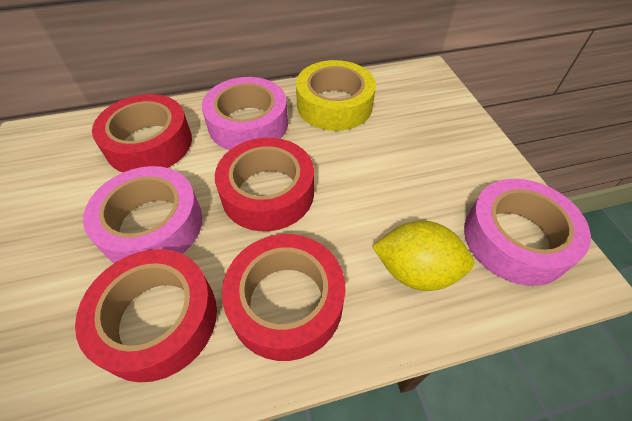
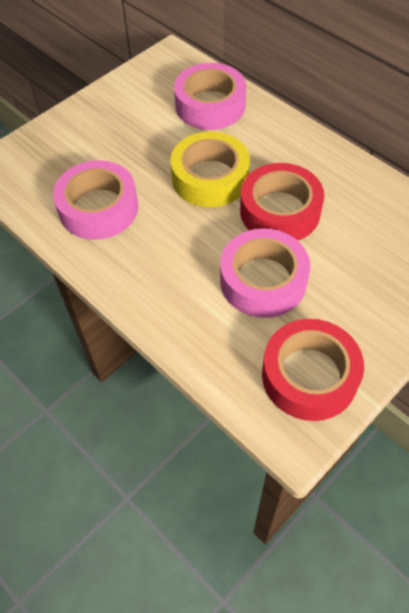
red tape: 4 -> 2
yellow lemon: 1 -> 0

